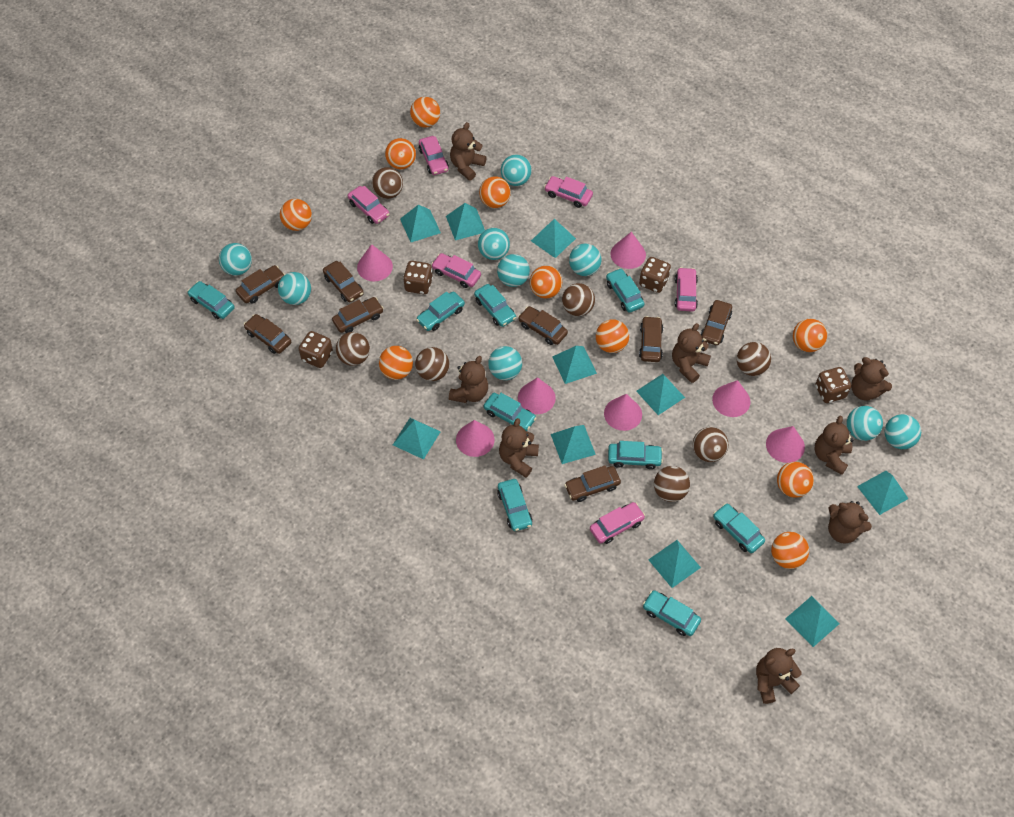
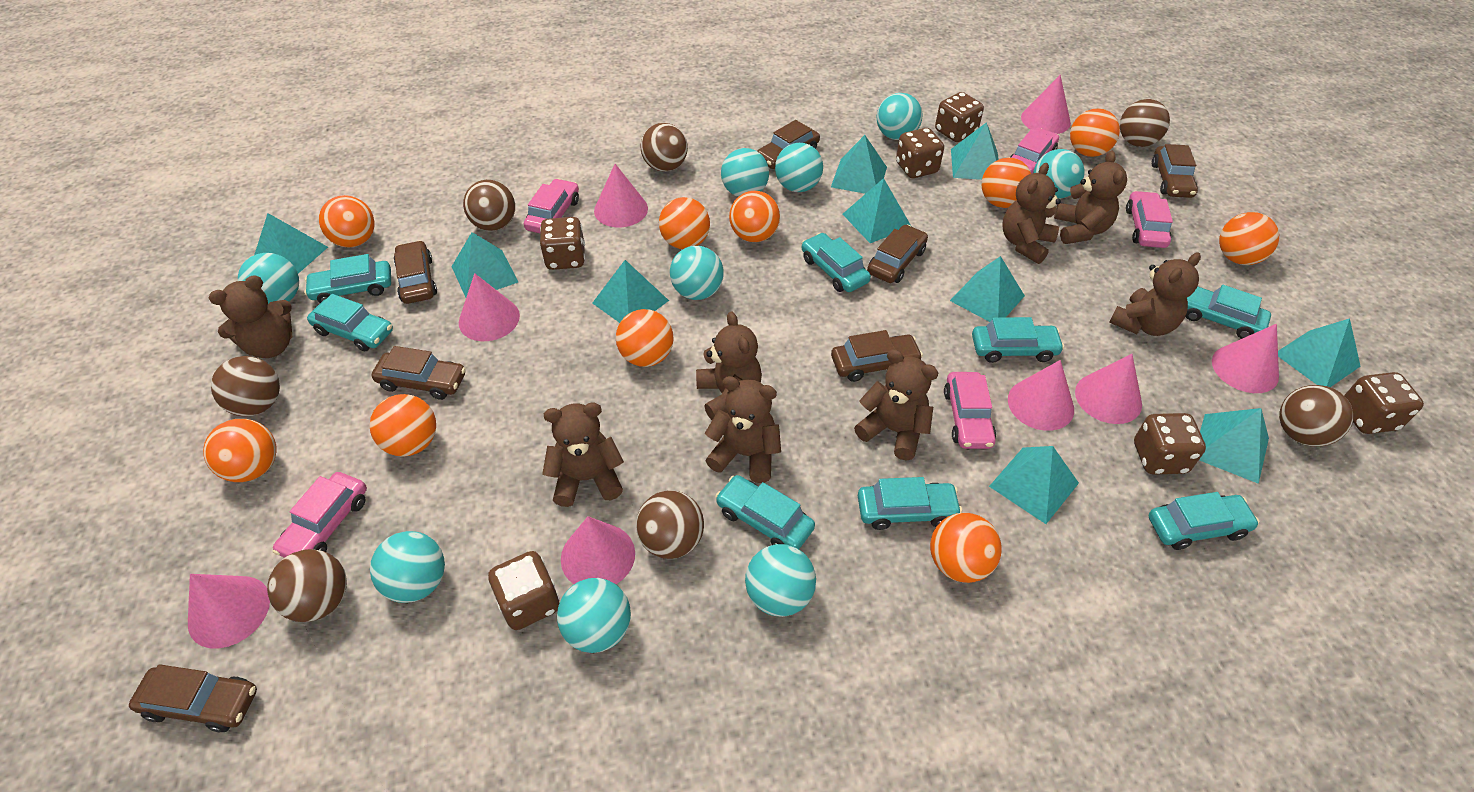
brown car: 8 -> 7
brown dice: 4 -> 6
pink car: 6 -> 5
pink cone: 7 -> 8
turquoise car: 9 -> 8

